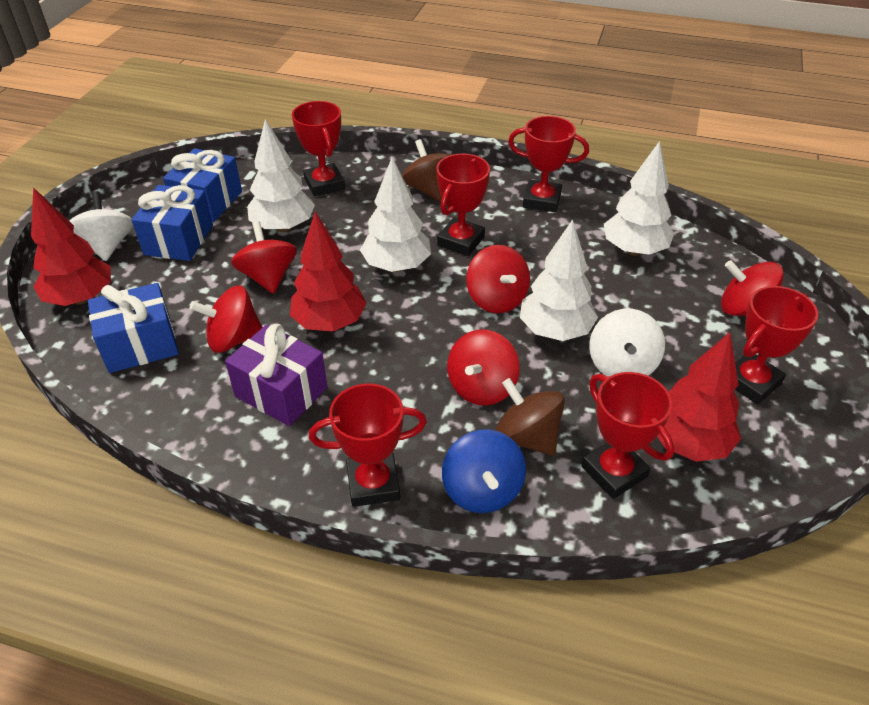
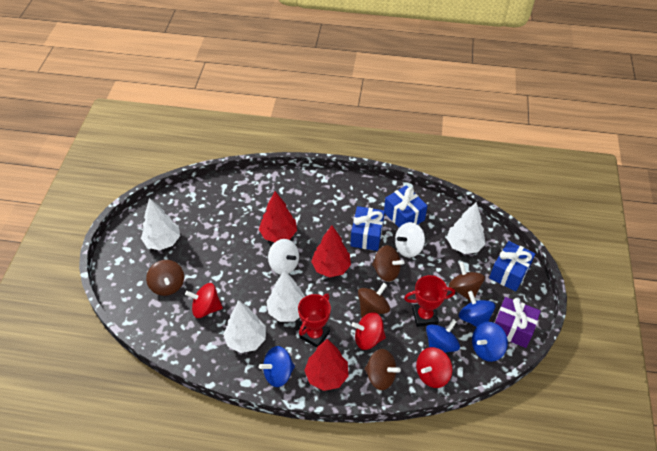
blue spinning top: 1 -> 4
brown spinning top: 2 -> 5
red spinning top: 5 -> 3
red trophy: 6 -> 2

